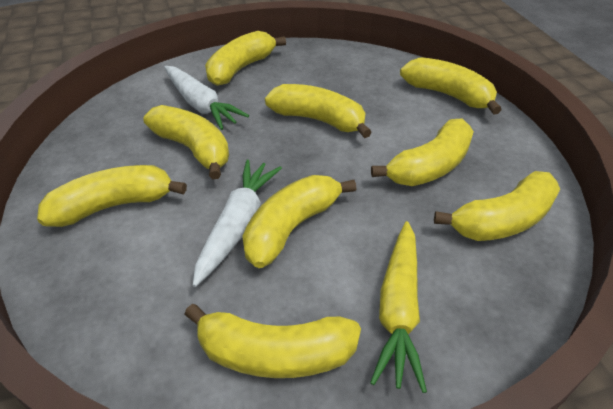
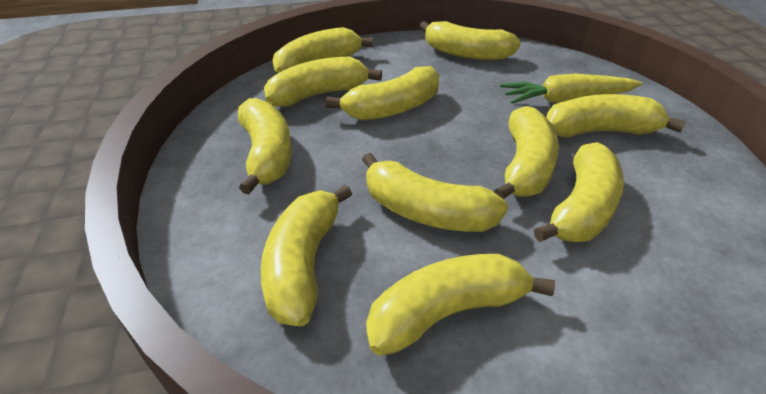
white carrot: 2 -> 0
yellow banana: 9 -> 11

